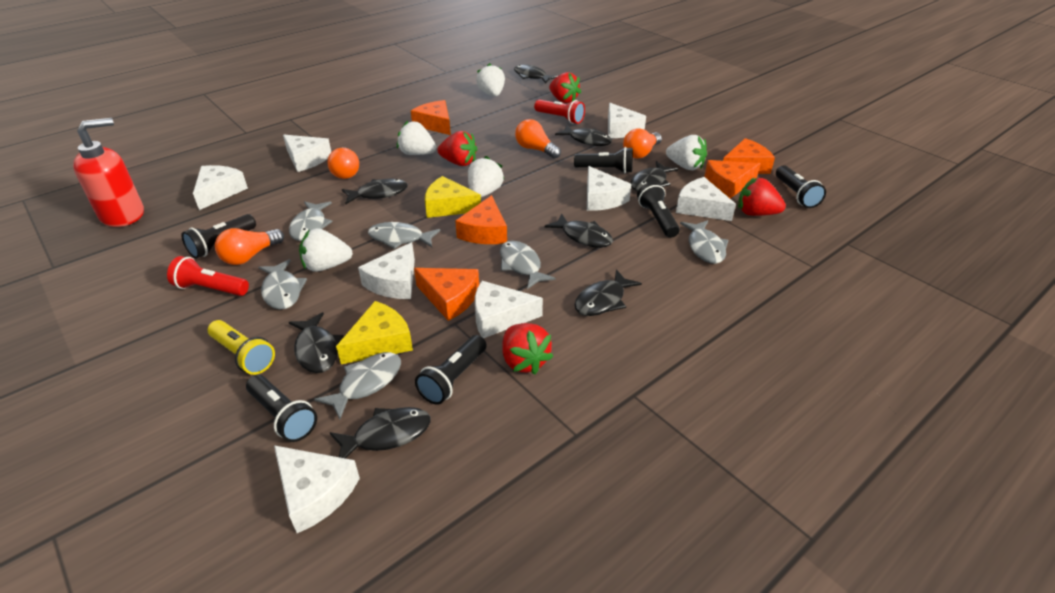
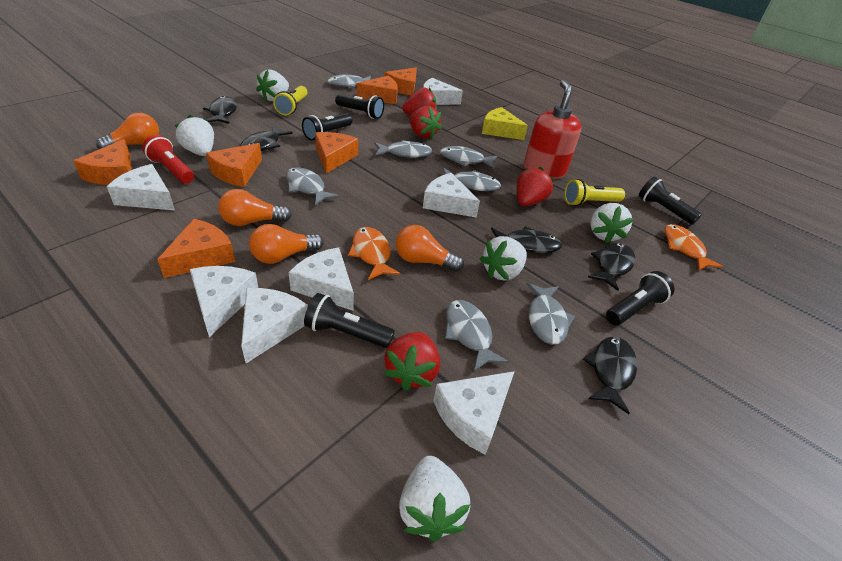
black fish: 8 -> 5
black flashlight: 6 -> 5
grey fish: 6 -> 7
orange cheese: 5 -> 6
orange fish: 0 -> 2
red flashlight: 2 -> 1
white cheese: 8 -> 7
yellow cheese: 2 -> 1
yellow flashlight: 1 -> 2

